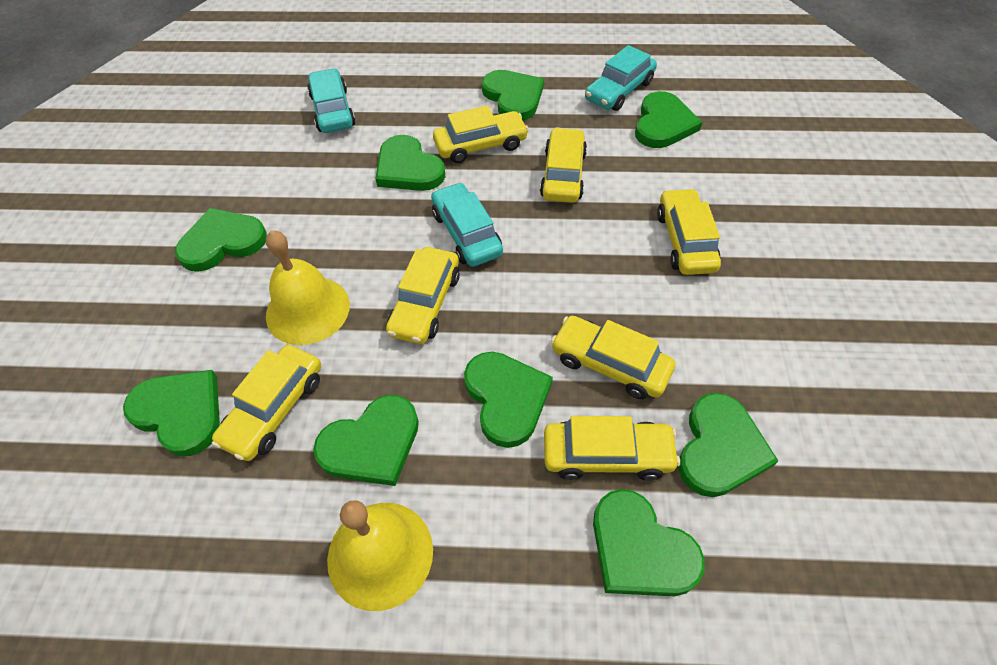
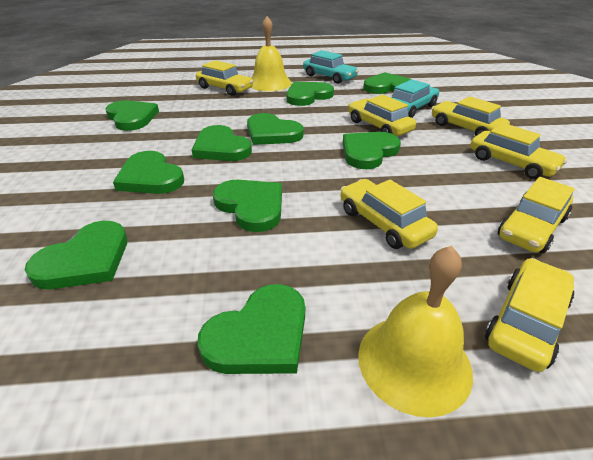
green heart: 9 -> 10
turquoise car: 3 -> 2

